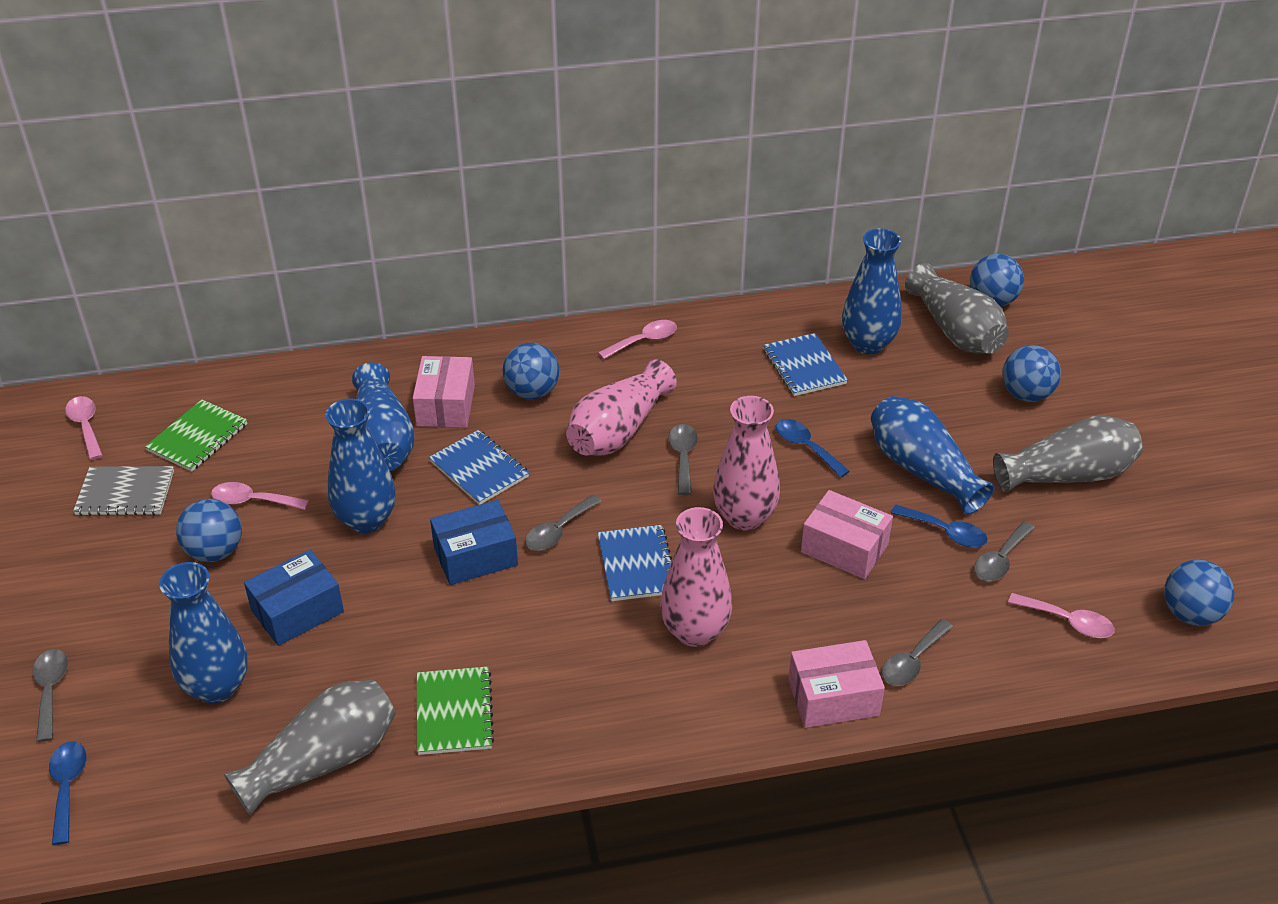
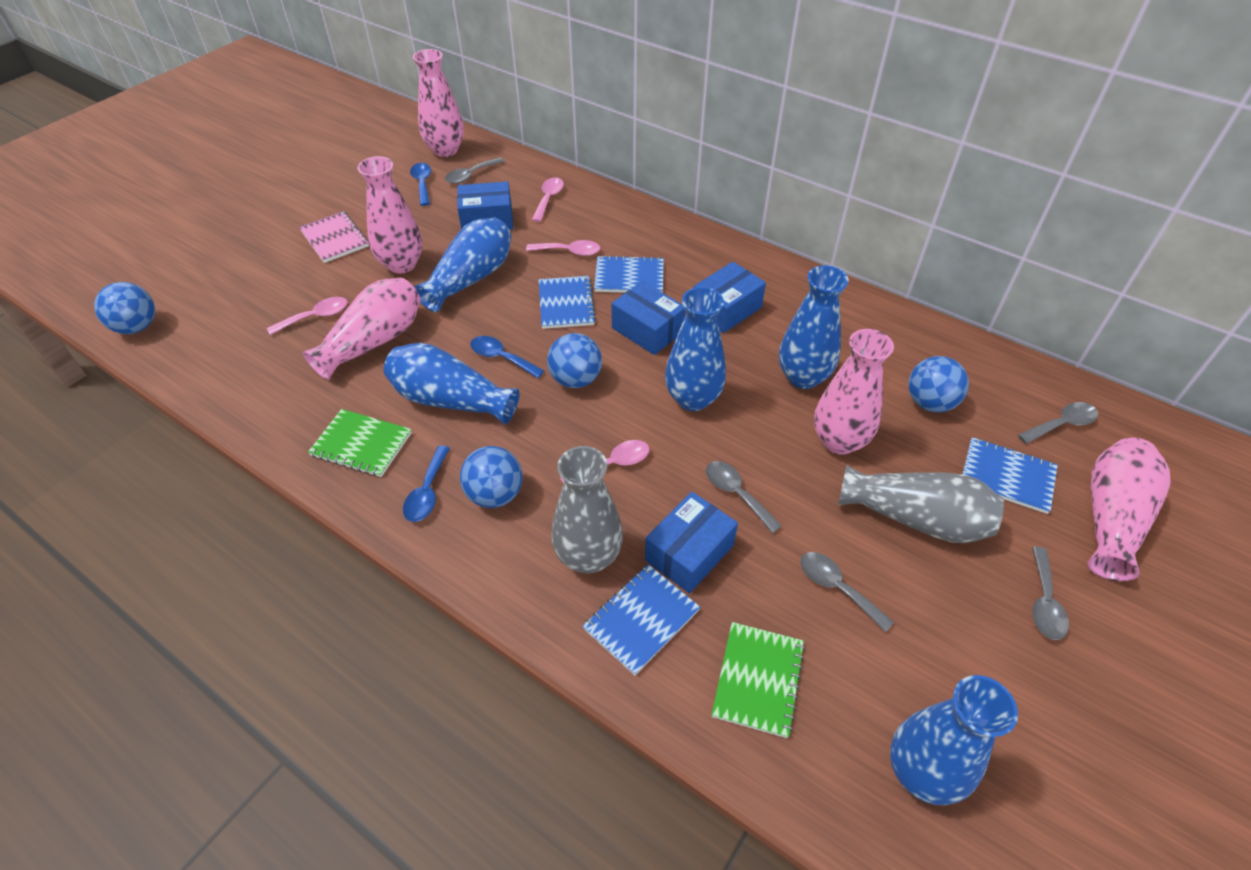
blue ball: 5 -> 4
blue box: 2 -> 4
blue notebook: 3 -> 4
grey notebook: 1 -> 0
grey vase: 3 -> 2
pink box: 3 -> 0
pink notebook: 0 -> 1
pink vase: 3 -> 5

